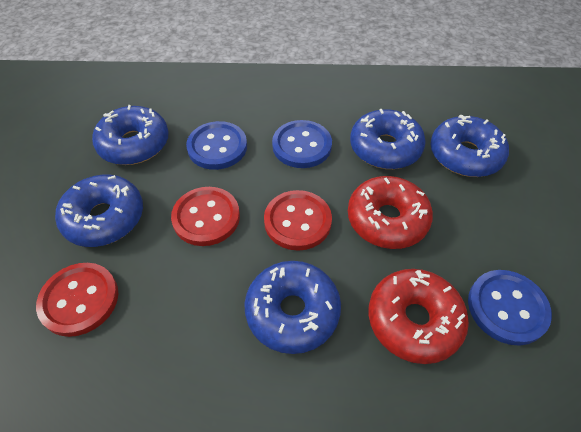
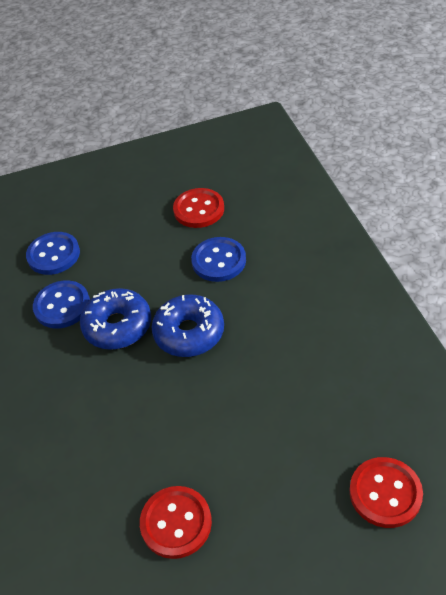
blue donut: 5 -> 2
red donut: 2 -> 0

